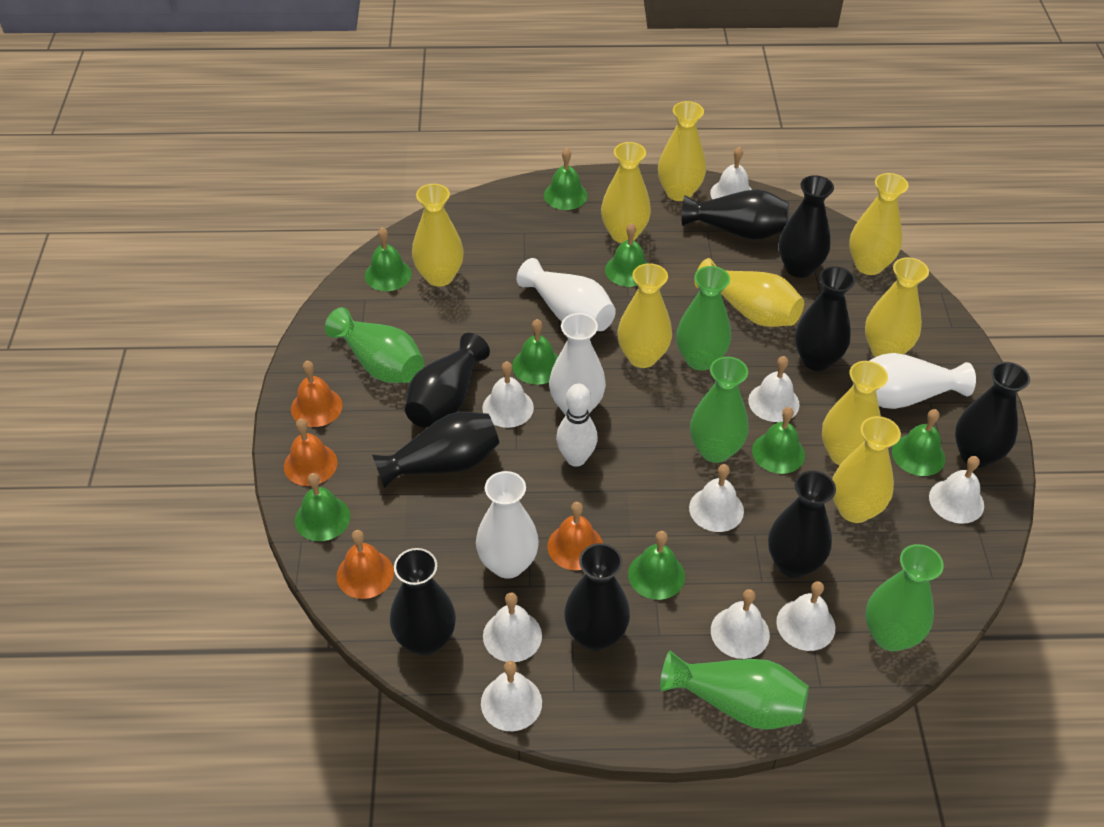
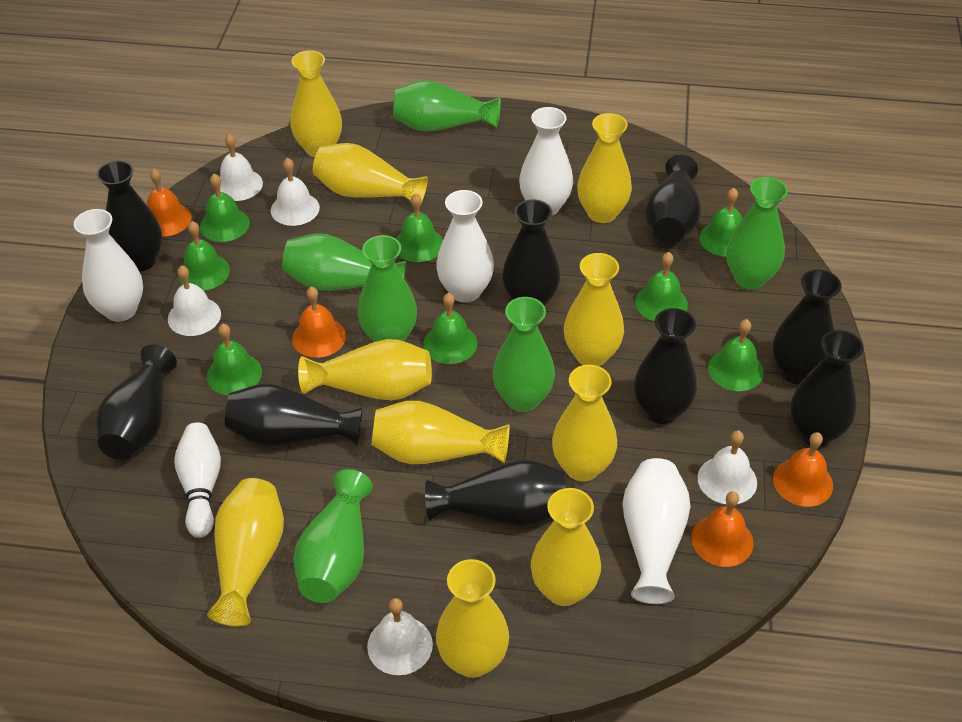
green vase: 5 -> 6
white bell: 9 -> 5
yellow vase: 9 -> 10

